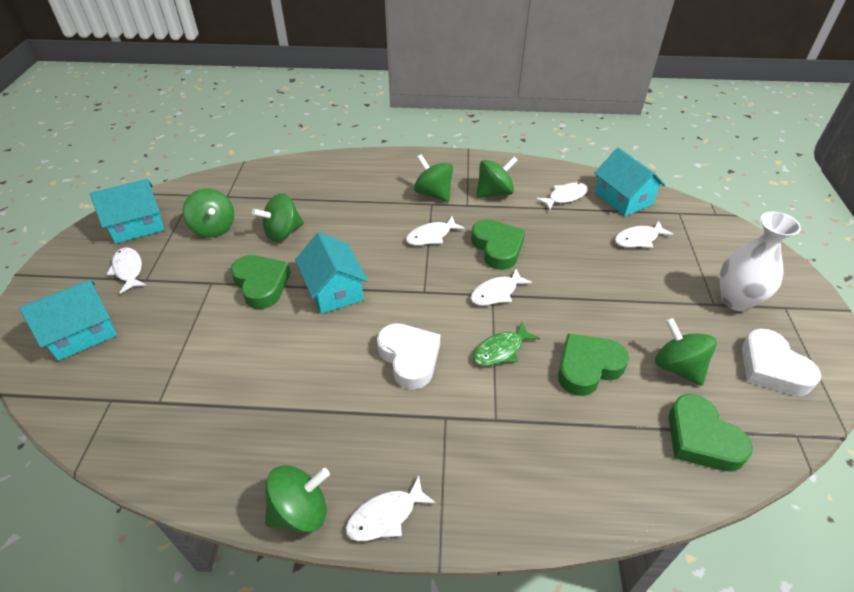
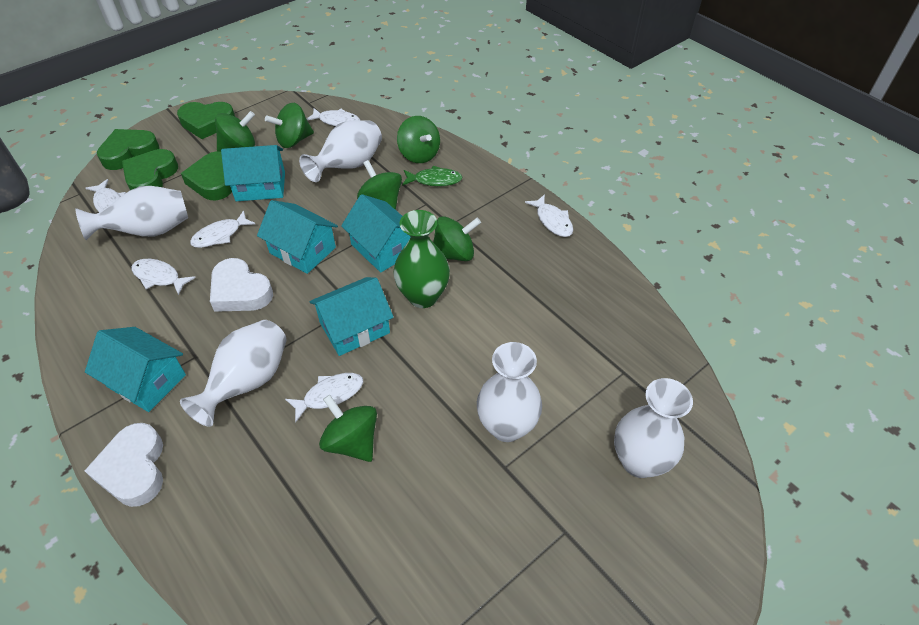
green vase: 0 -> 1
turquoise house: 4 -> 5
white vase: 1 -> 5

